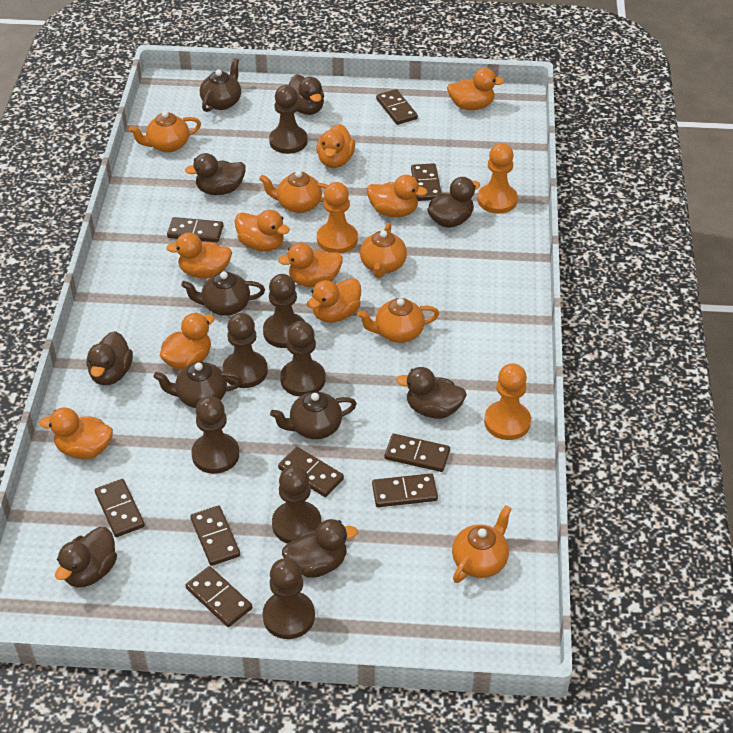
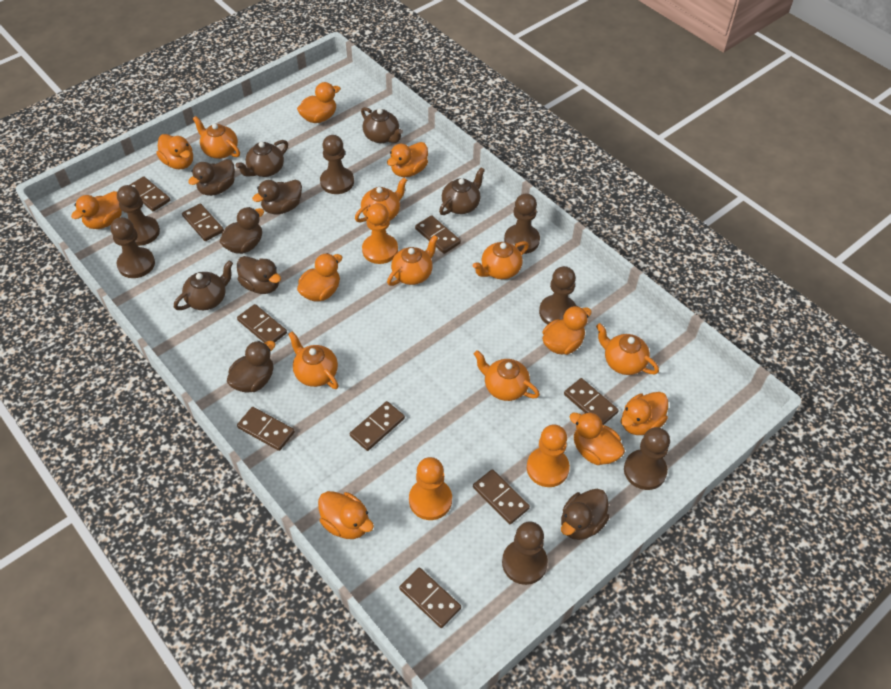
brown duck: 7 -> 6
orange teapot: 5 -> 7

